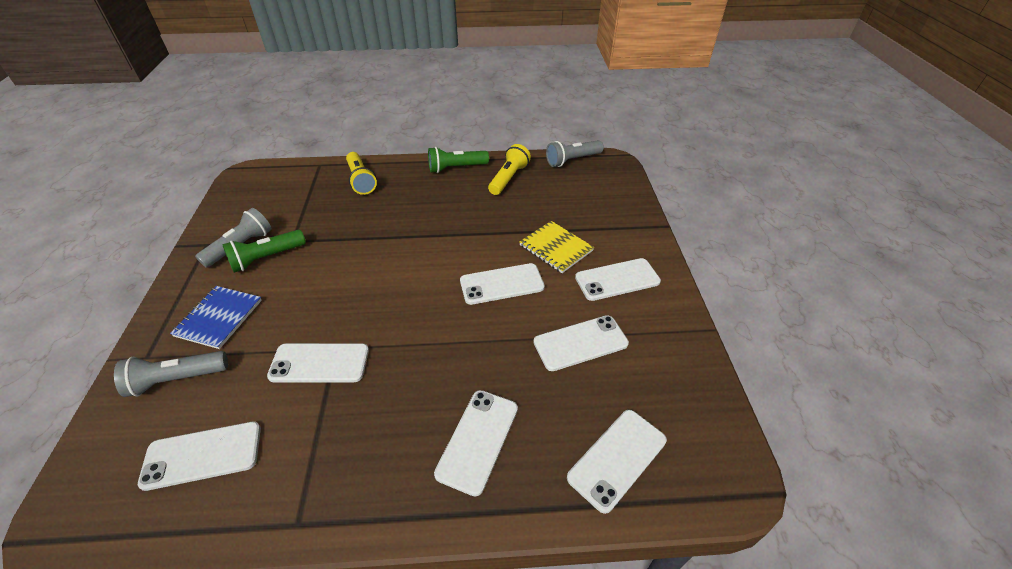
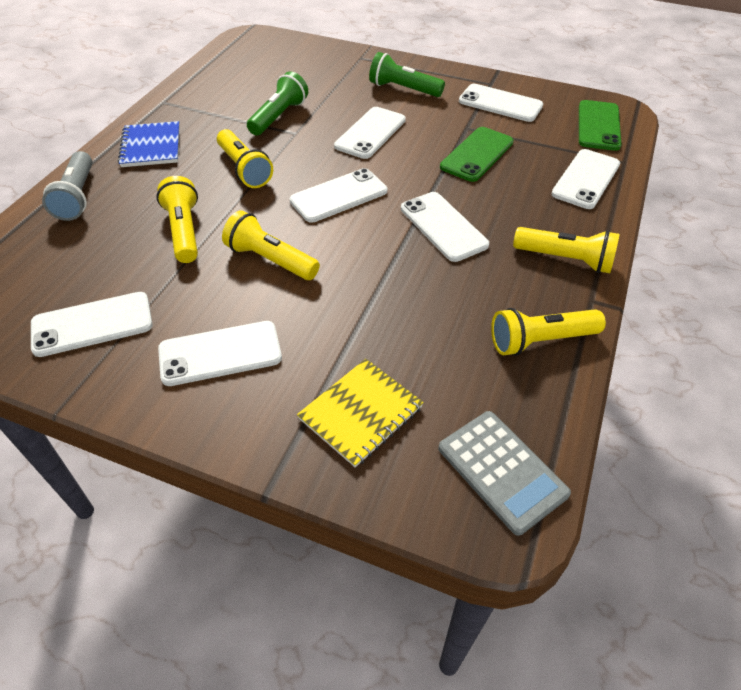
green phone: 0 -> 2
grey calculator: 0 -> 1
grey flashlight: 3 -> 1
yellow flashlight: 2 -> 5

